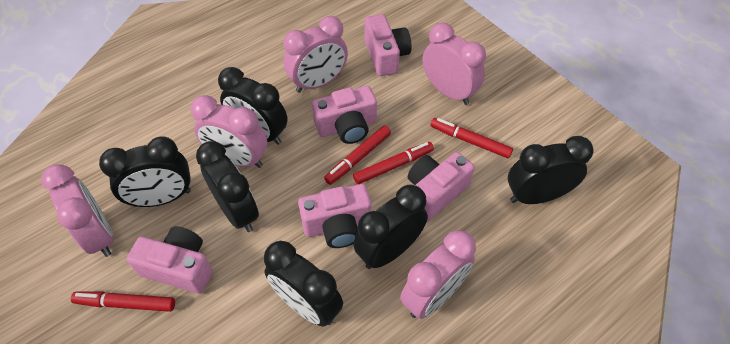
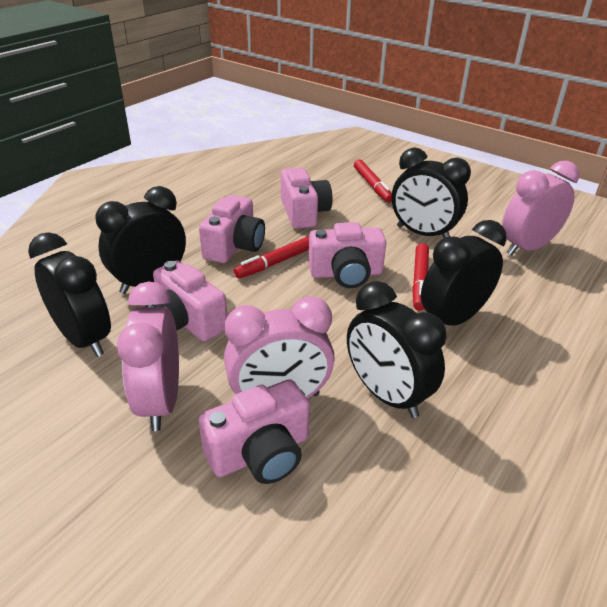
black clock: 6 -> 5
pink clock: 5 -> 3
red marker: 4 -> 3

